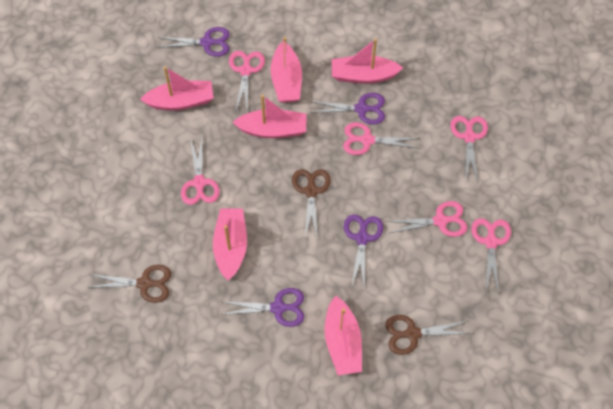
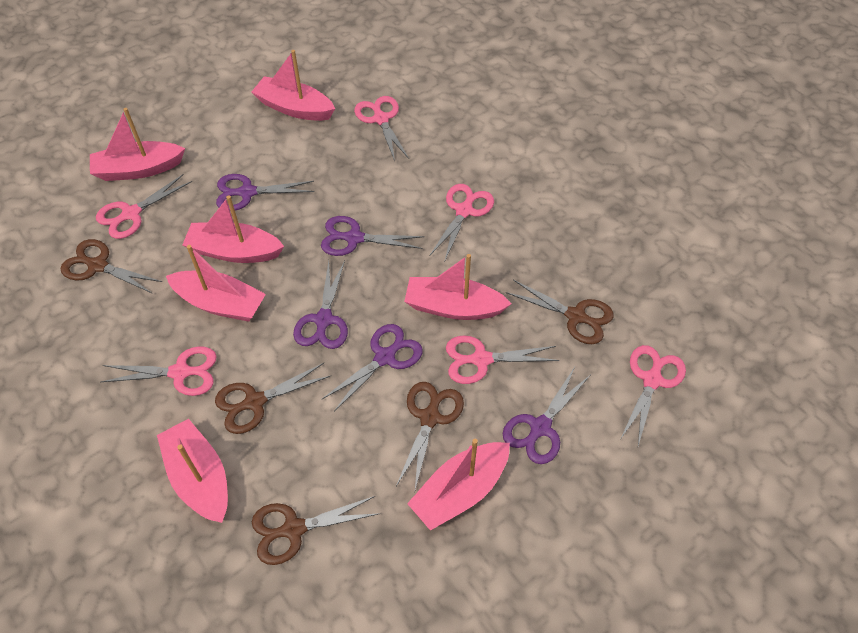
brown scissors: 3 -> 5
pink boat: 6 -> 7
purple scissors: 4 -> 5

